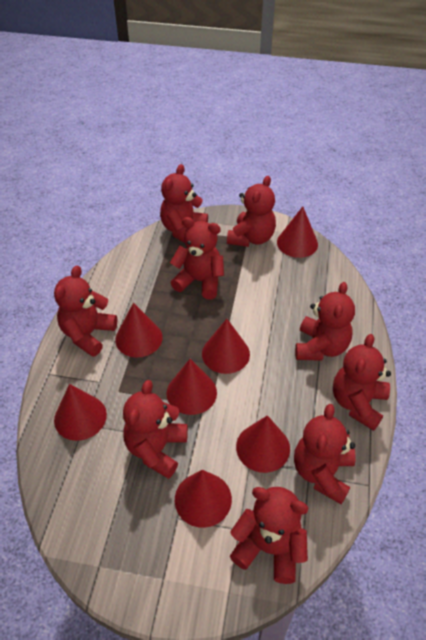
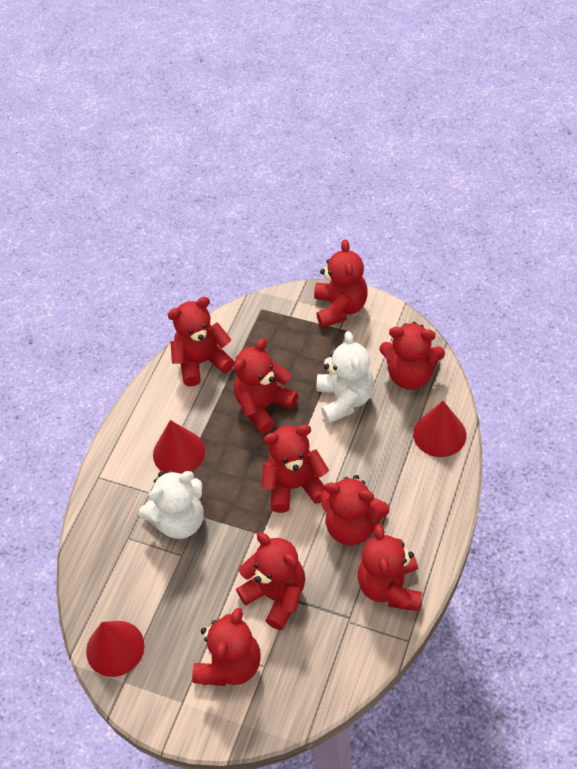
red cone: 7 -> 3
white teddy bear: 0 -> 2

